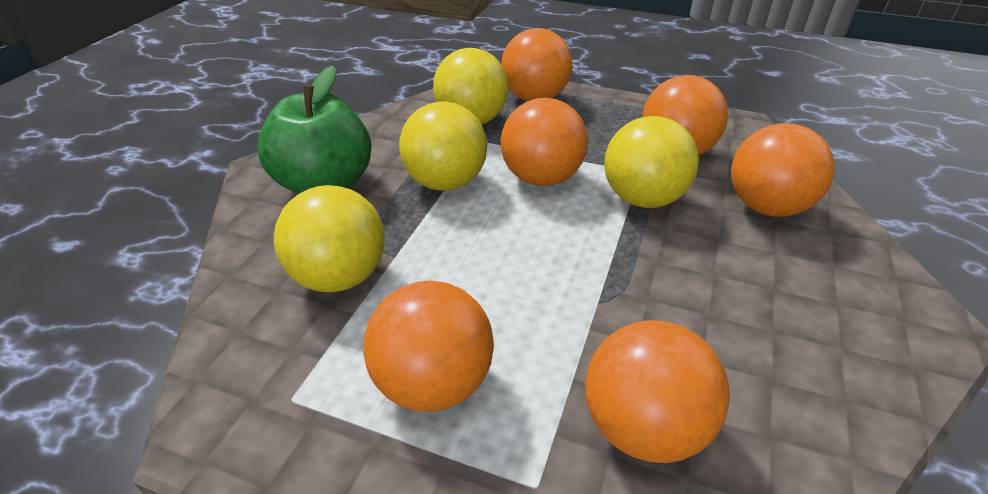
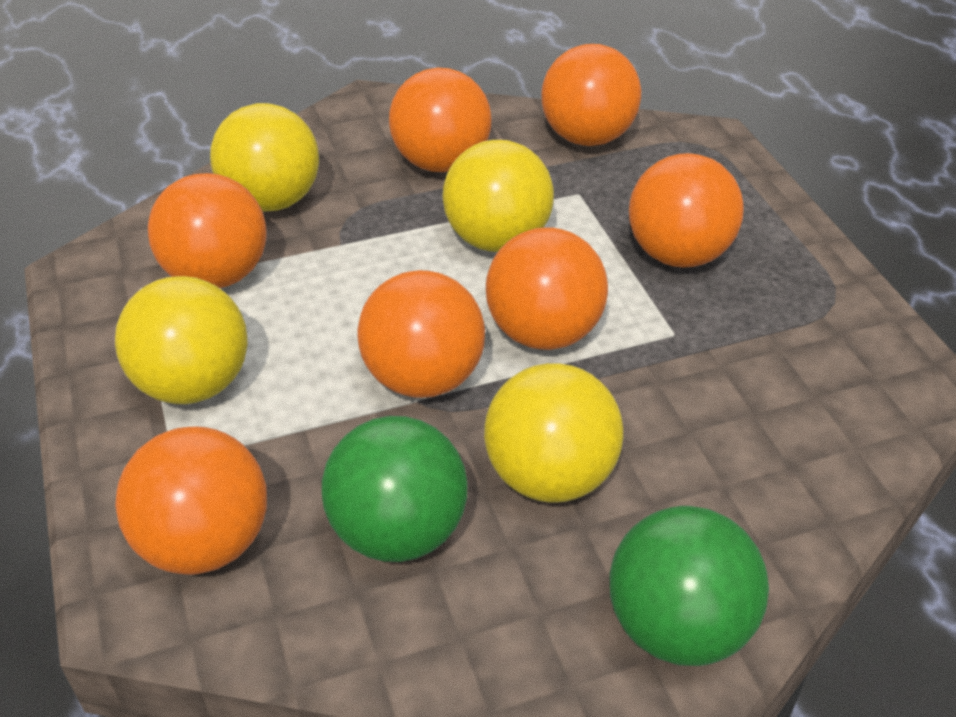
green apple: 1 -> 0
green ball: 0 -> 2
orange ball: 6 -> 7

